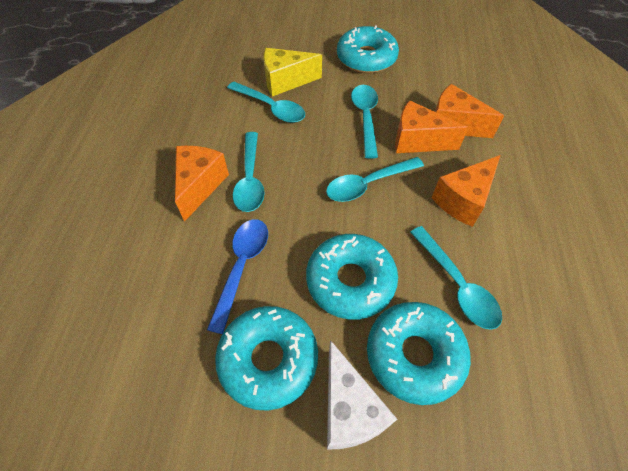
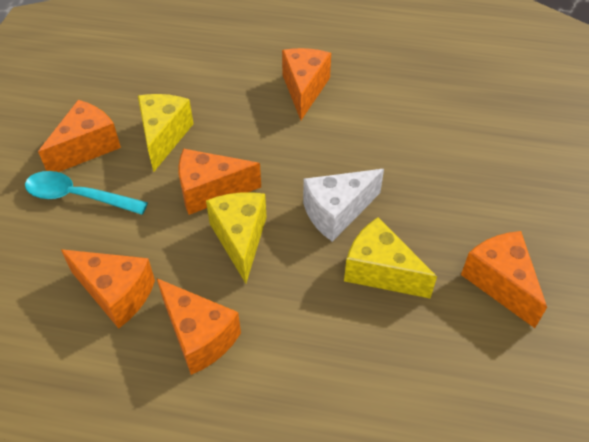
blue spoon: 1 -> 0
orange cheese: 4 -> 6
turquoise donut: 4 -> 0
turquoise spoon: 5 -> 1
yellow cheese: 1 -> 3

